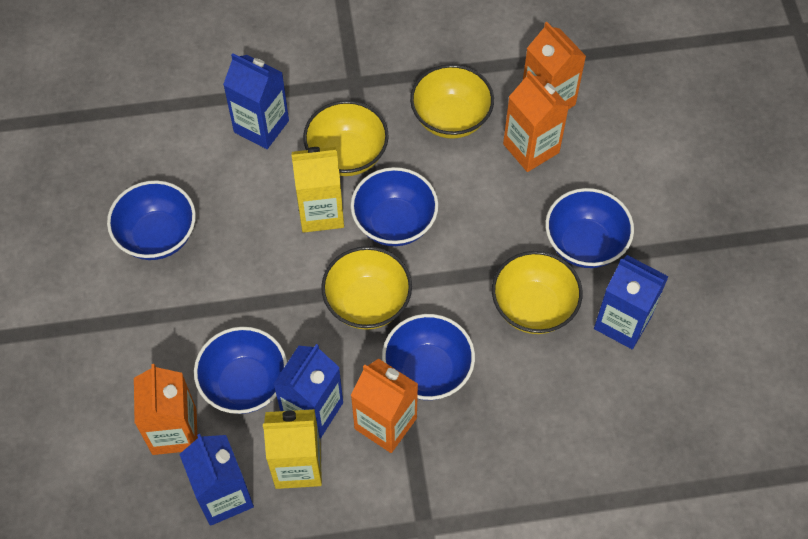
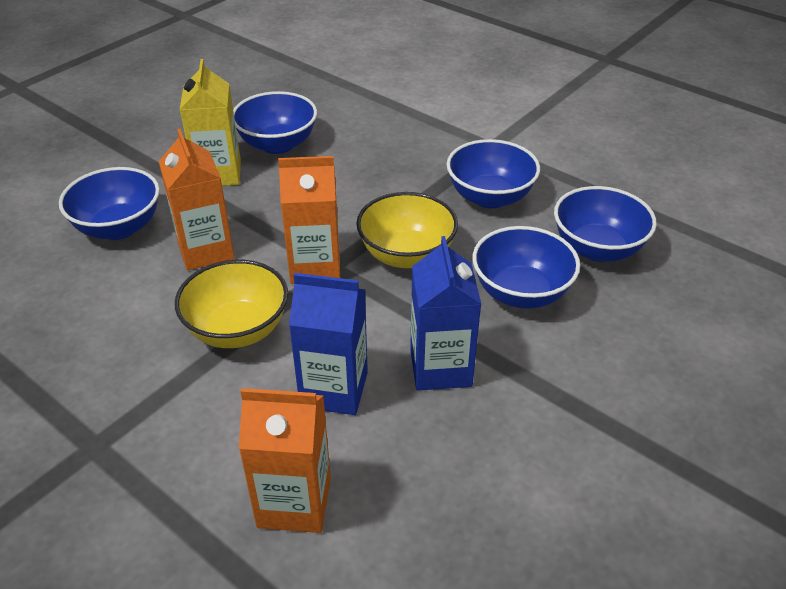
blue carton: 4 -> 2
orange carton: 4 -> 3
yellow bowl: 4 -> 2
yellow carton: 2 -> 1

